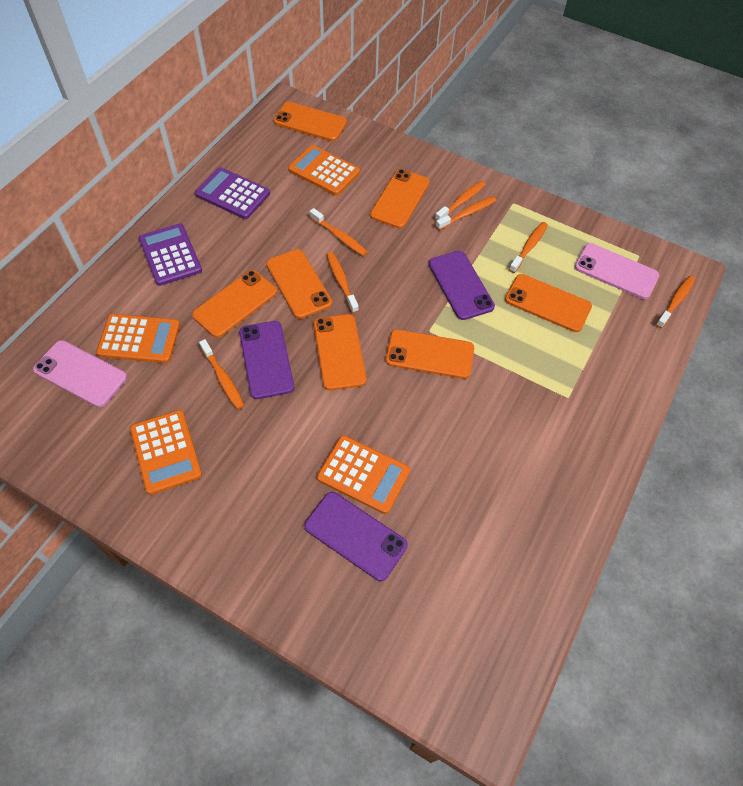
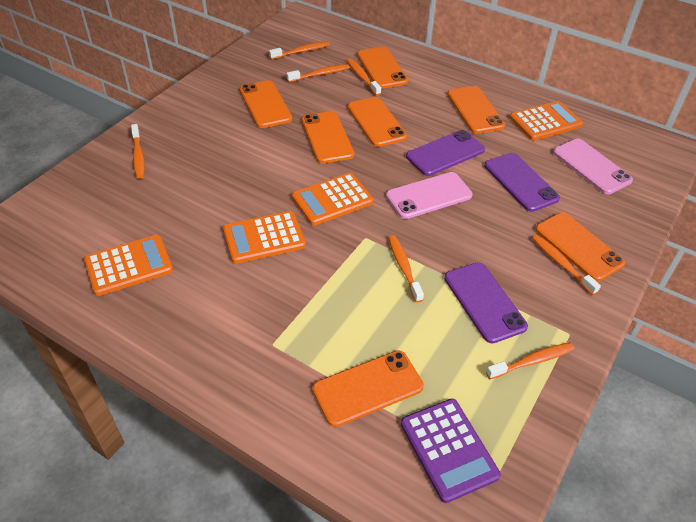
purple calculator: 2 -> 1

